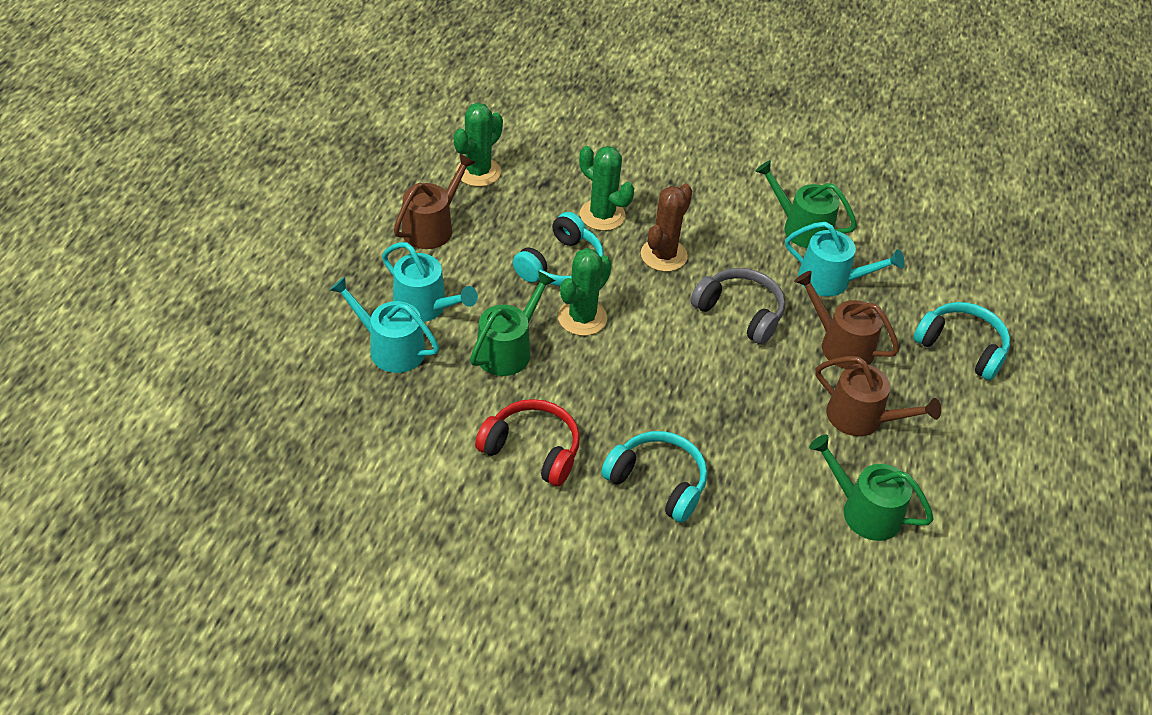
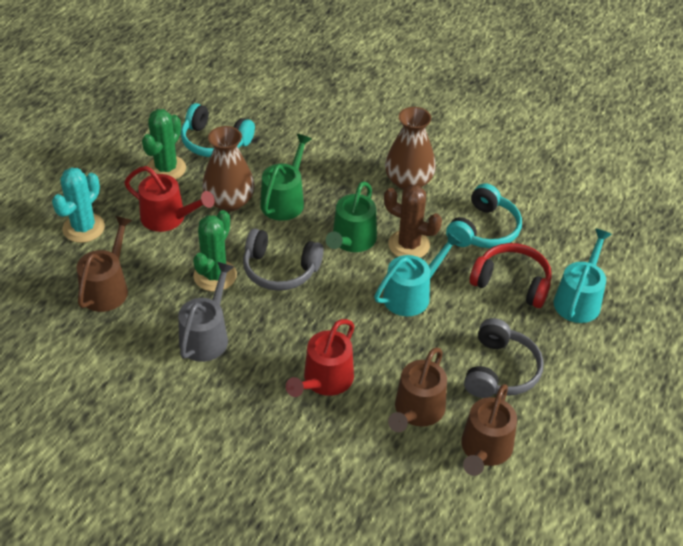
brown vase: 0 -> 2
green cactus: 3 -> 2
green watering can: 3 -> 2
grey headphones: 1 -> 2
grey watering can: 0 -> 1
red watering can: 0 -> 2
turquoise cactus: 0 -> 1
turquoise headphones: 3 -> 2
turquoise watering can: 3 -> 2

